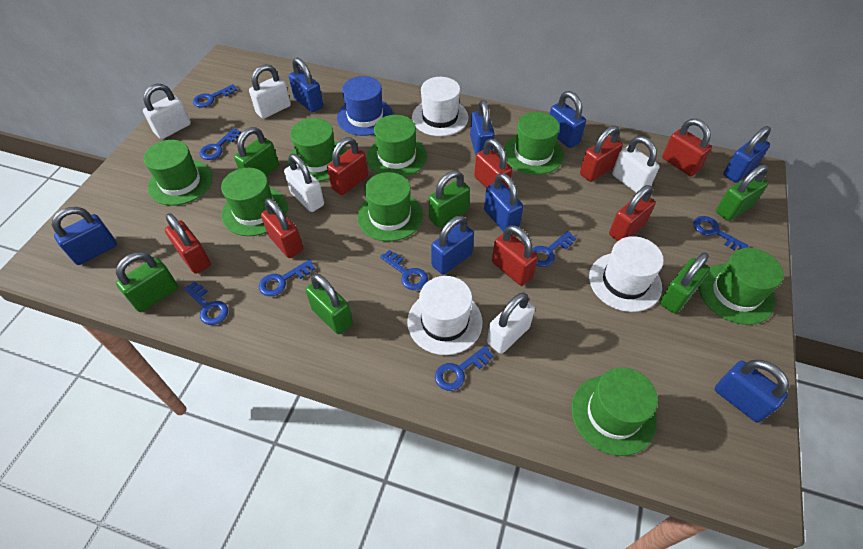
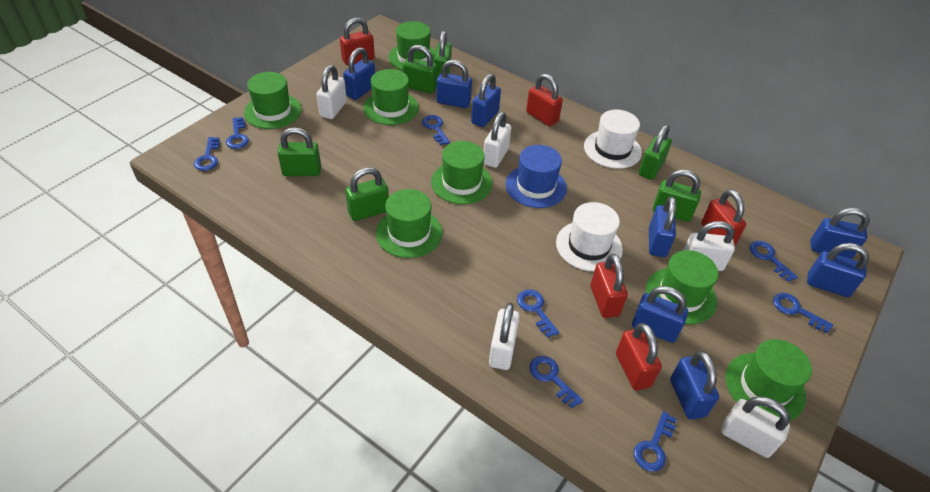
green hat: 8 -> 7
red padlock: 8 -> 5
white hat: 3 -> 2

